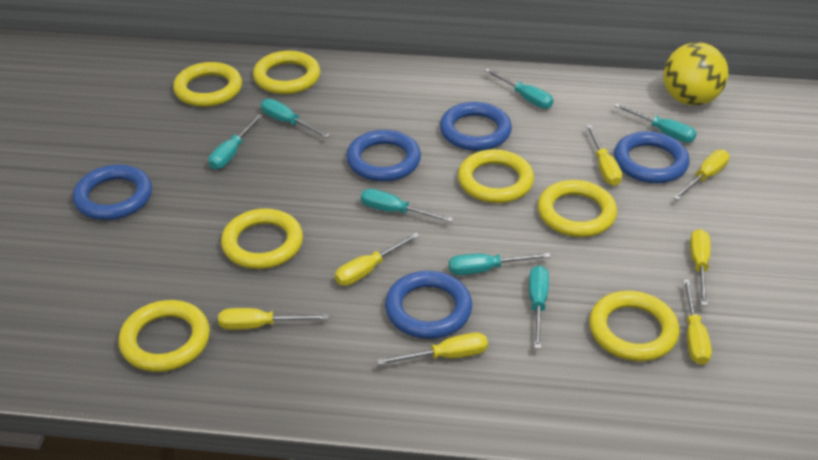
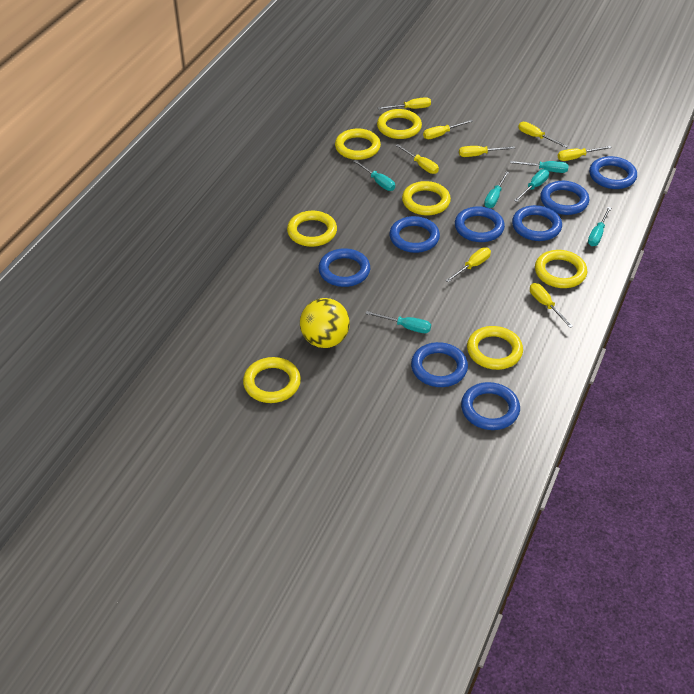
blue ring: 5 -> 8
turquoise screwdriver: 7 -> 6
yellow screwdriver: 7 -> 8

